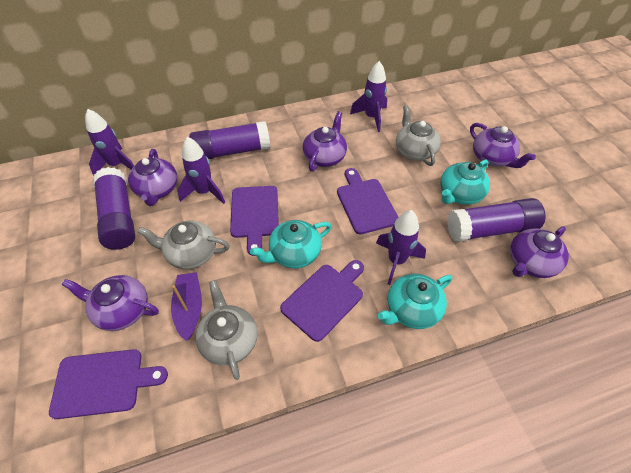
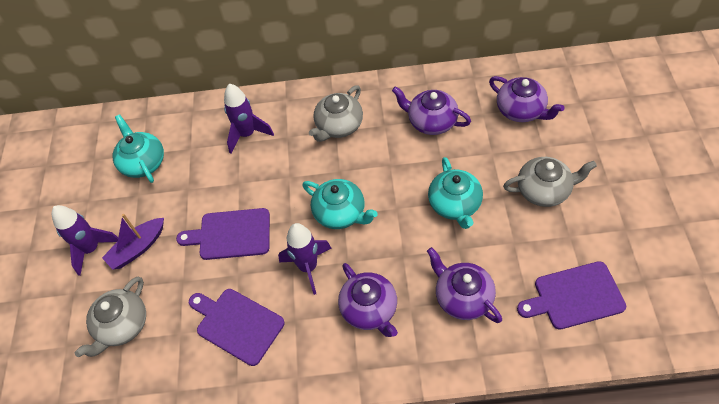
purple cutting board: 4 -> 3
purple glue stick: 3 -> 0
purple rocket: 4 -> 3
purple teapot: 5 -> 4

